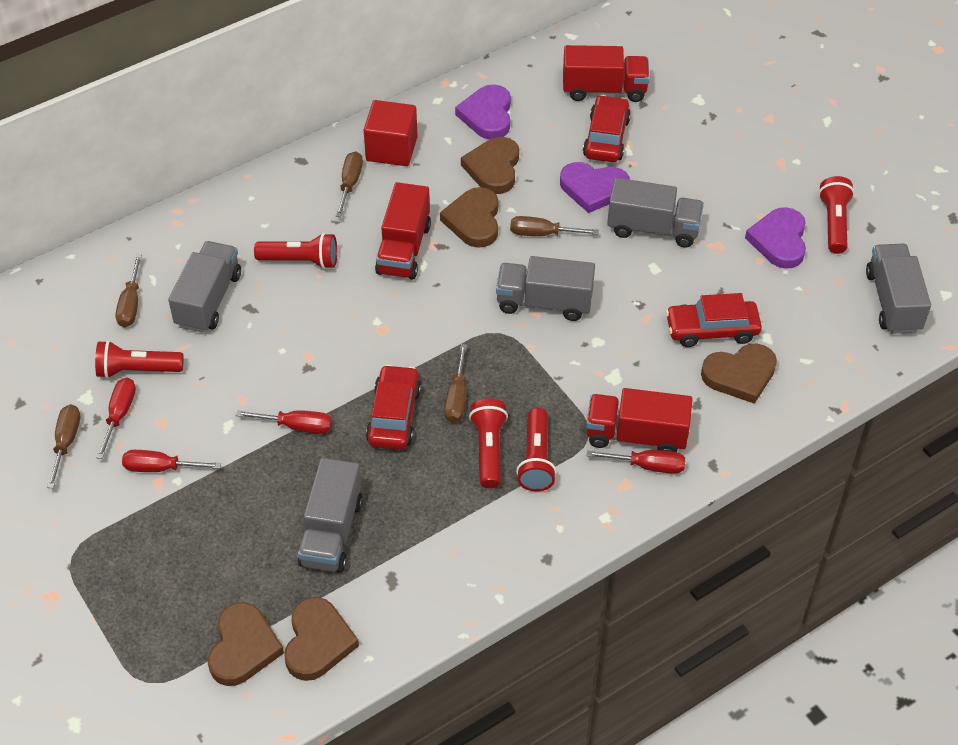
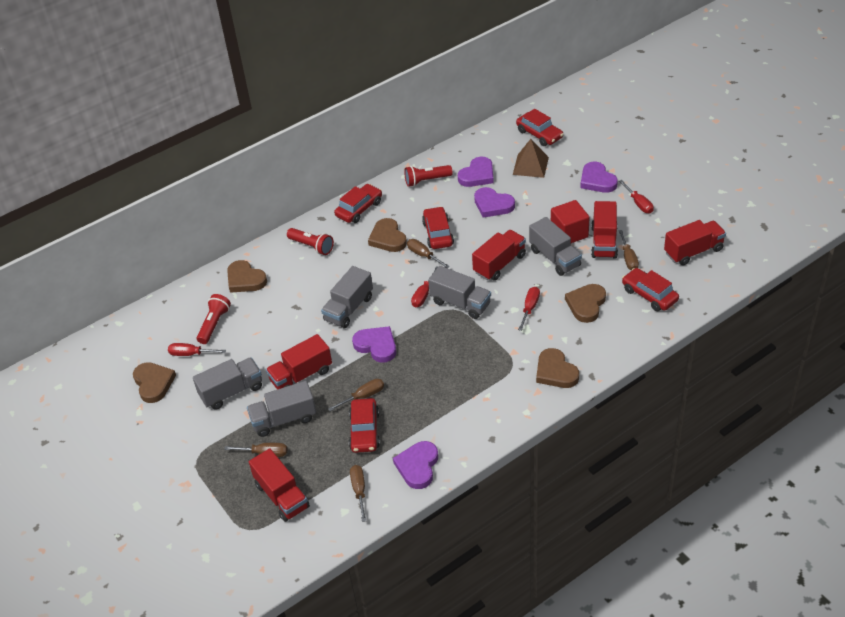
brown pyramid: 0 -> 1
purple heart: 3 -> 5
red car: 3 -> 5
red flashlight: 5 -> 3
red truck: 3 -> 5

